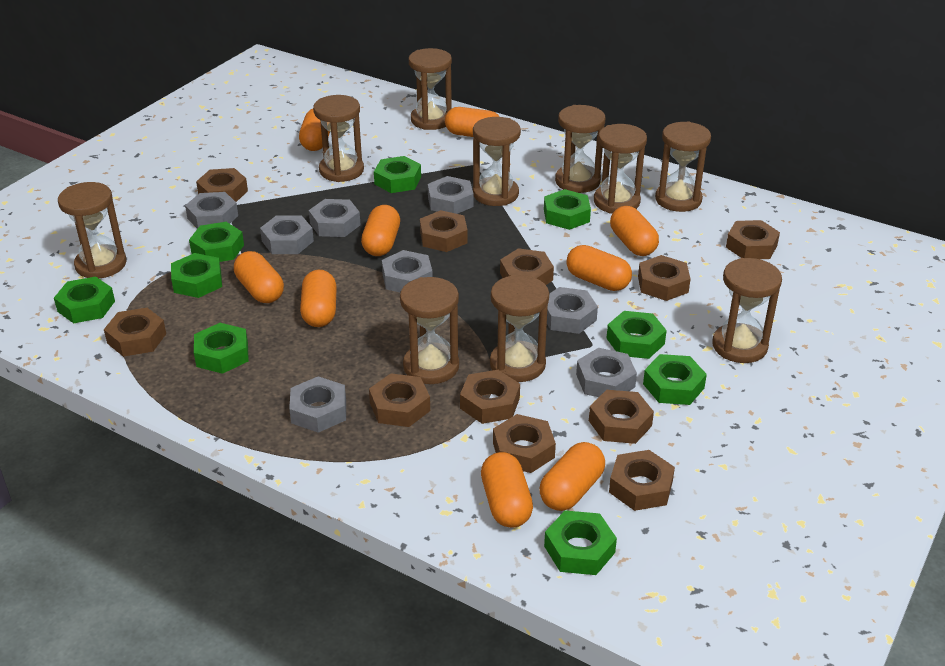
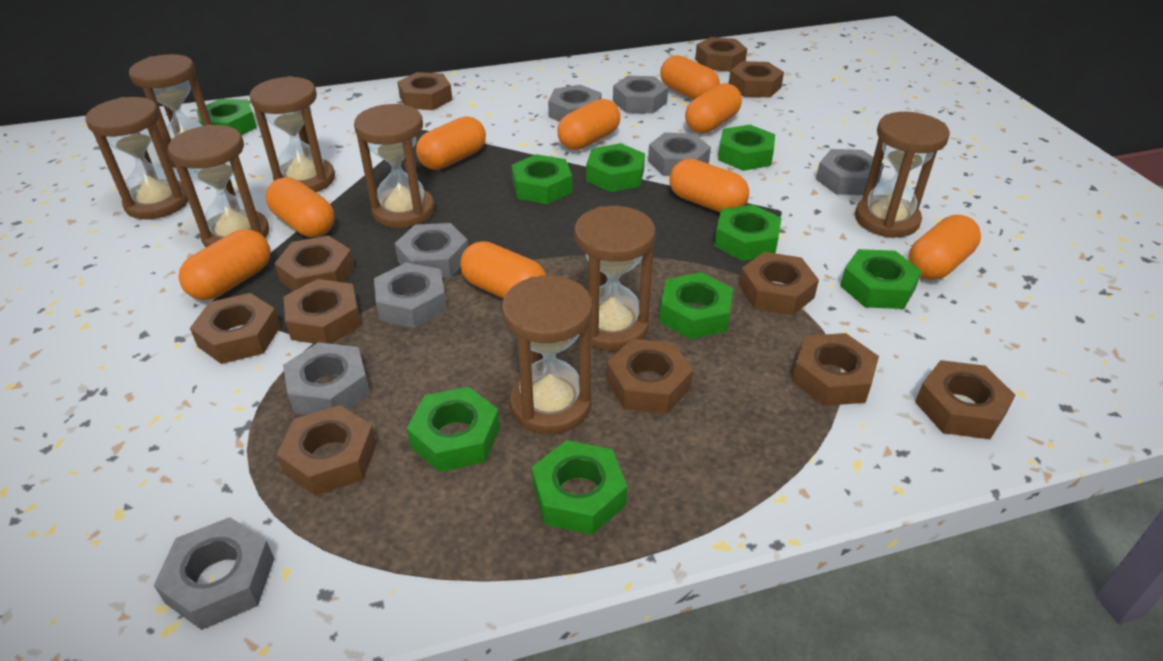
brown hourglass: 10 -> 8

